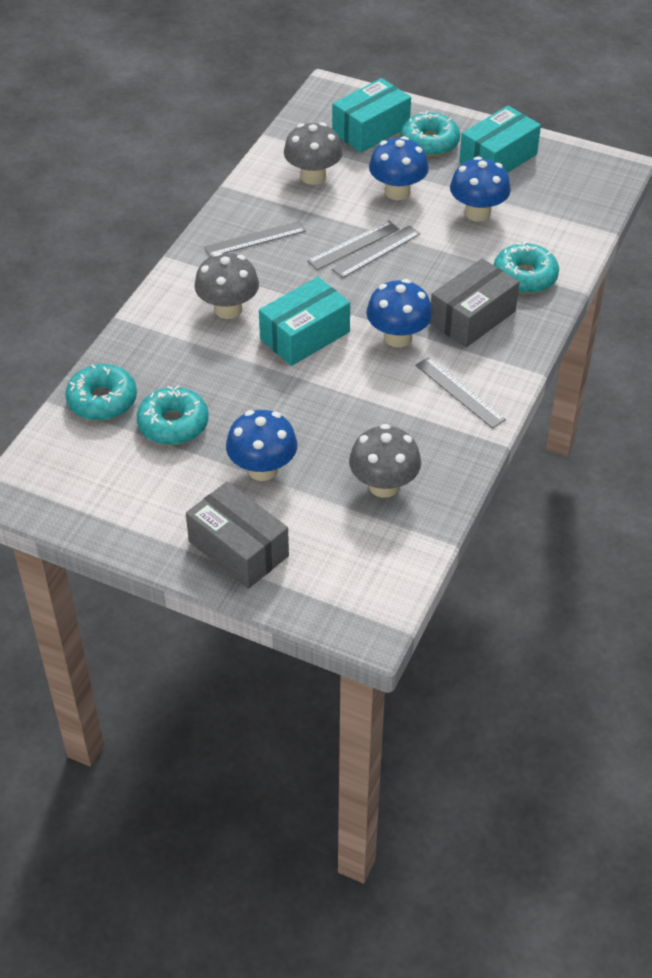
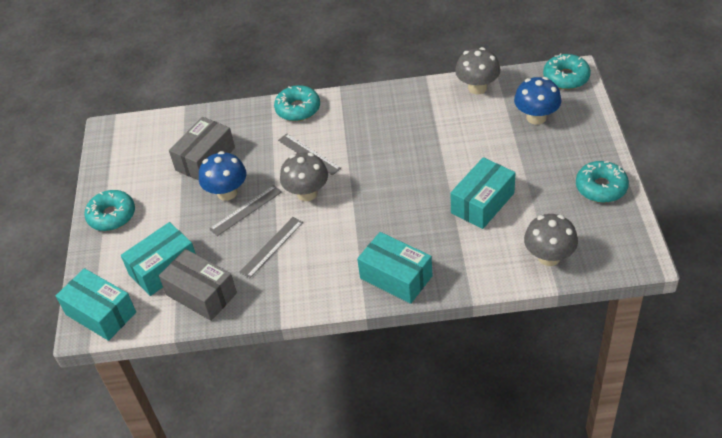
blue mushroom: 4 -> 2
grey ruler: 4 -> 3
turquoise box: 3 -> 4

